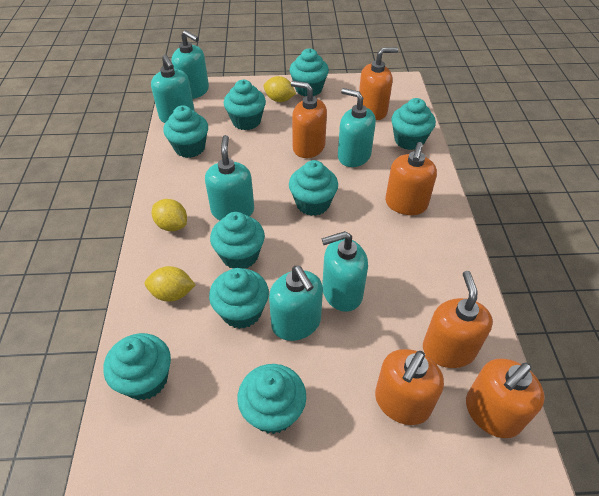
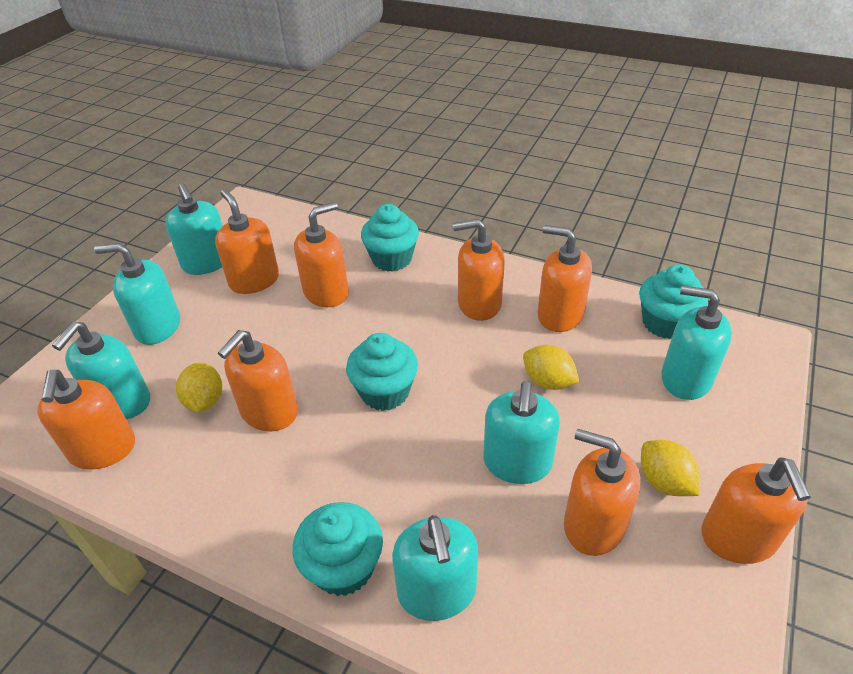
orange soap dispenser: 6 -> 8
turquoise cupcake: 9 -> 4

